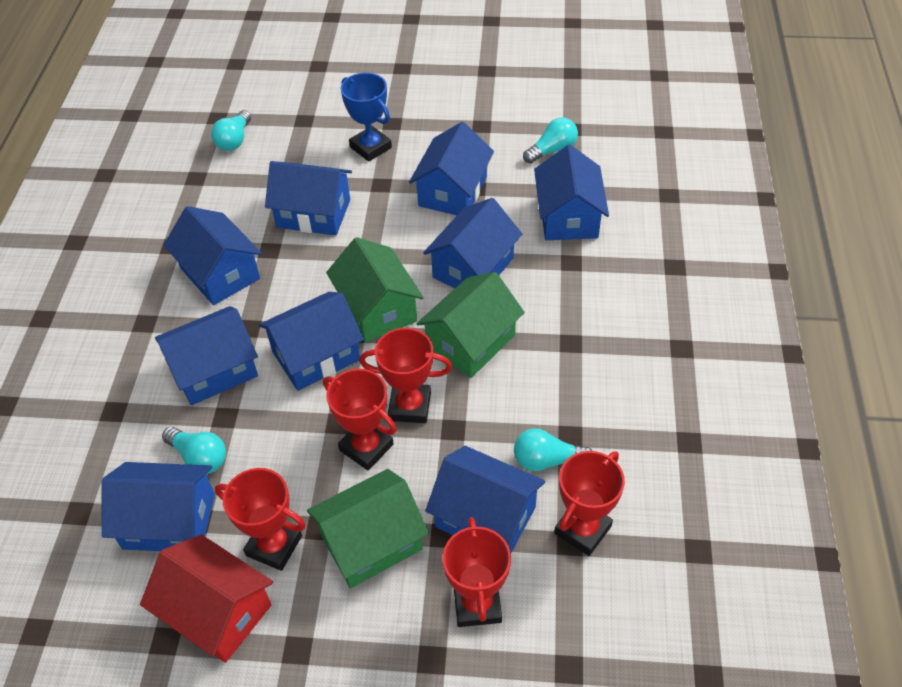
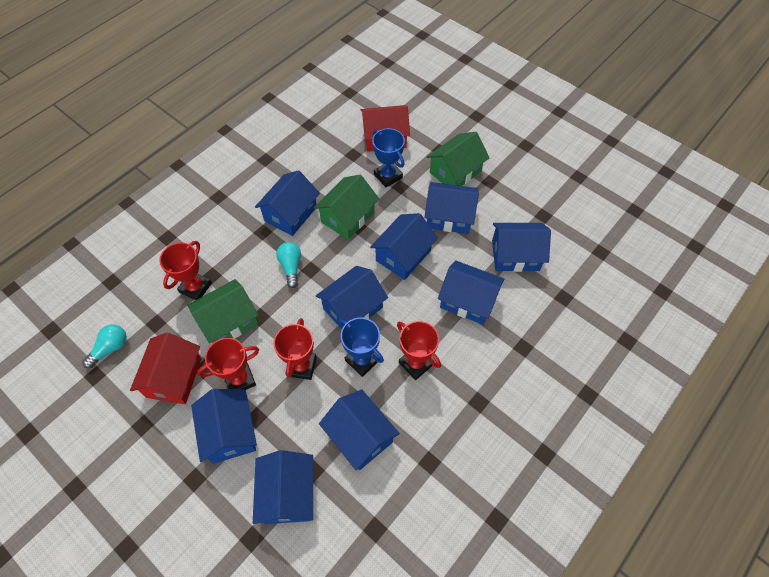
blue trophy: 1 -> 2
red house: 1 -> 2
red trophy: 5 -> 4
turquoise light bulb: 4 -> 2

